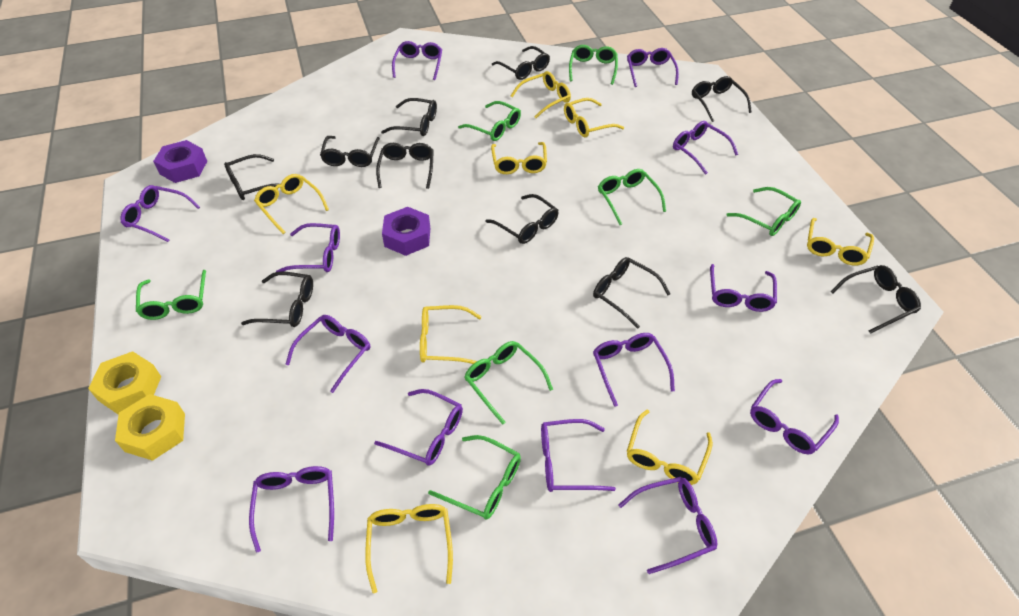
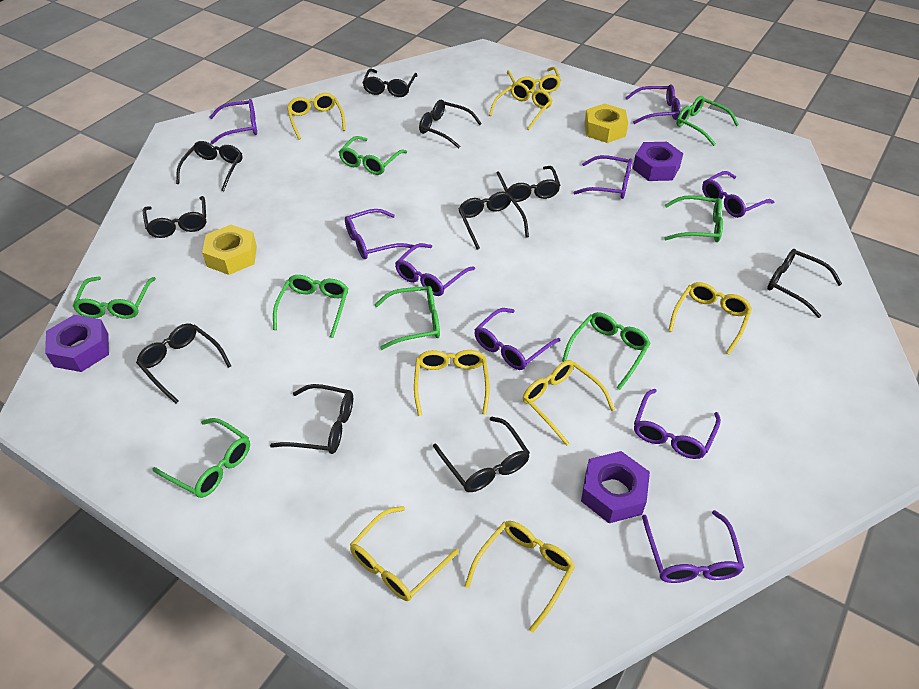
green glasses: 7 -> 8
purple glasses: 13 -> 9
purple nut: 2 -> 3

